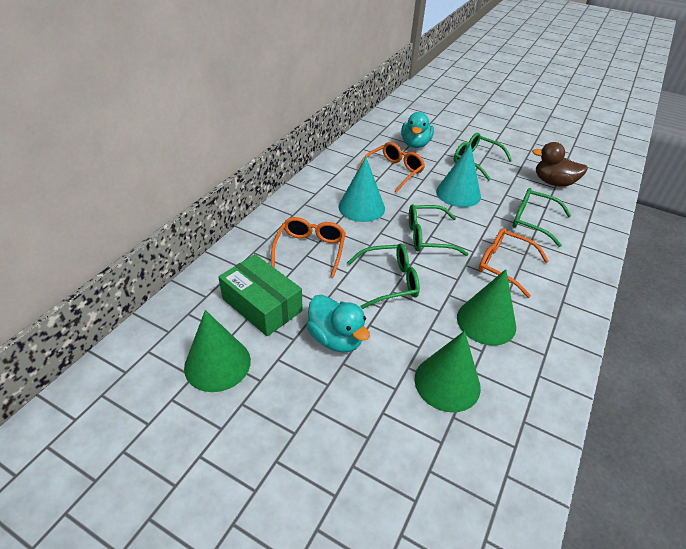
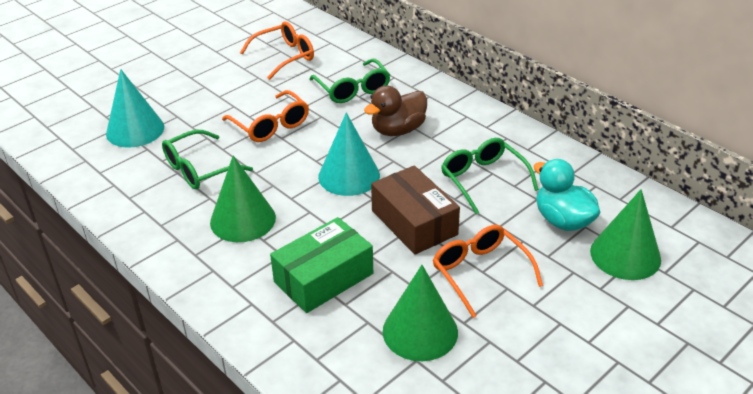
brown box: 0 -> 1
green glasses: 4 -> 3
turquoise duck: 2 -> 1

